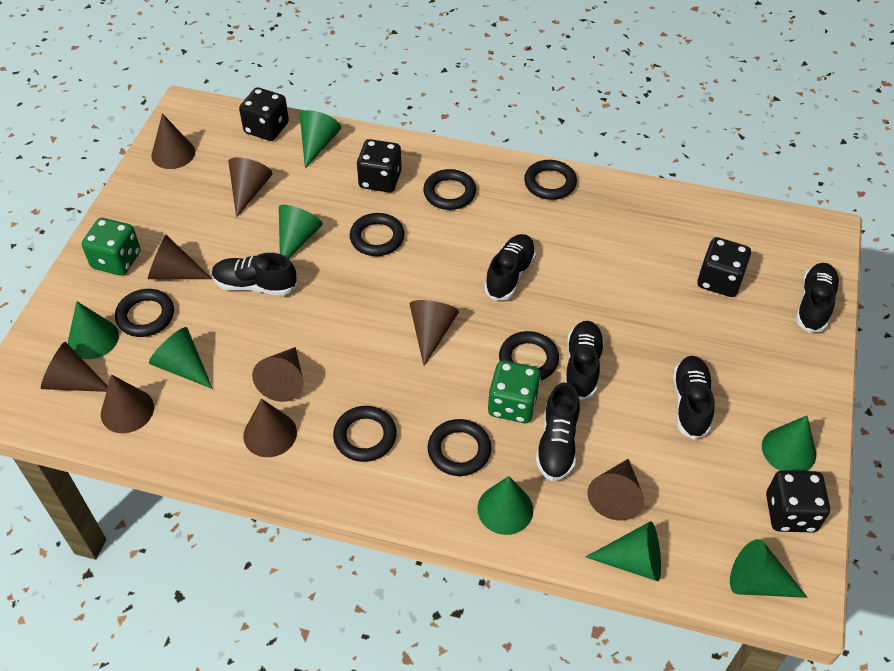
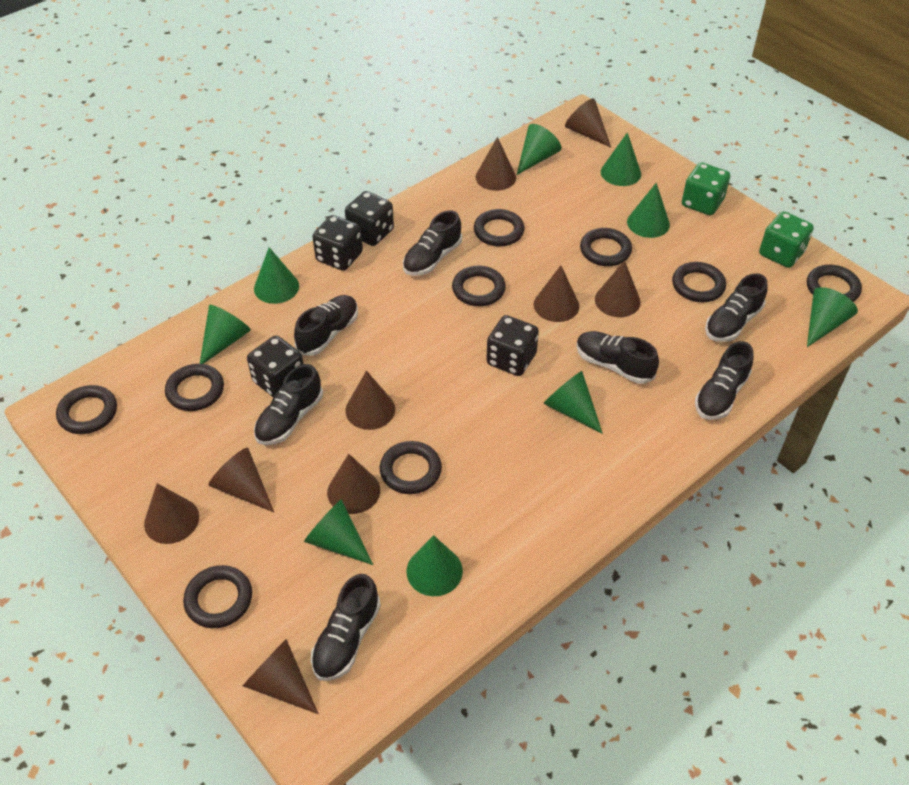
black ring: 7 -> 9
black shoe: 6 -> 7
green cone: 8 -> 9

